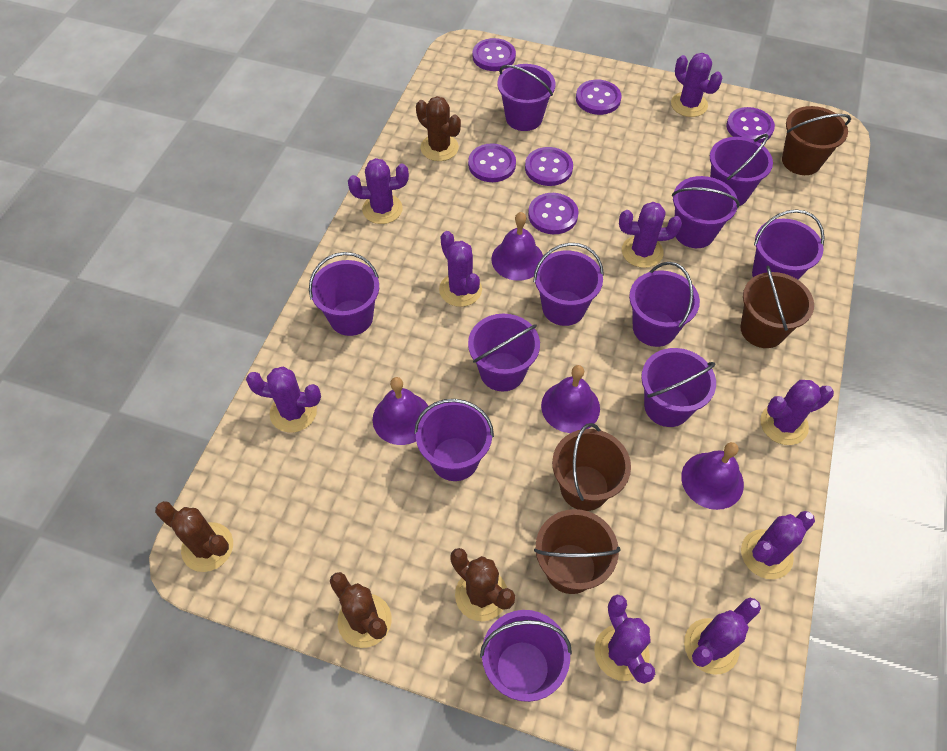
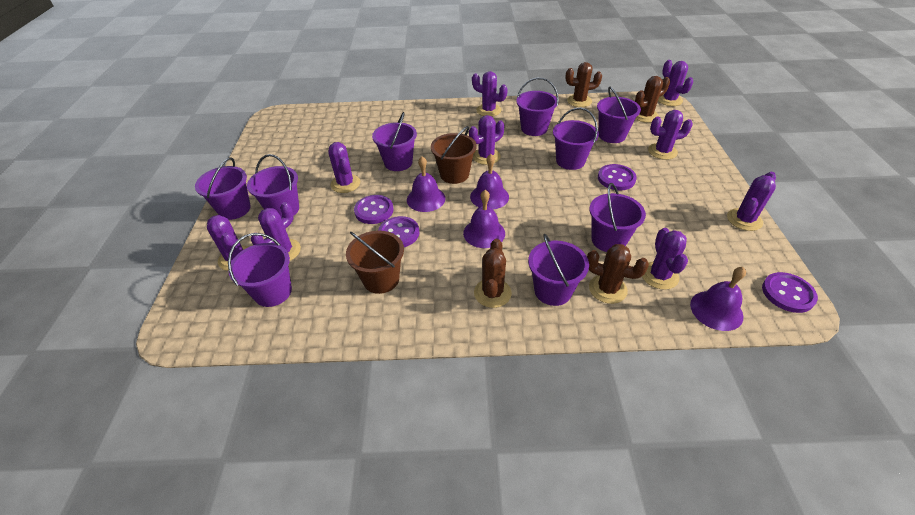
brown bucket: 4 -> 2
purple bucket: 11 -> 9
purple button: 6 -> 4

